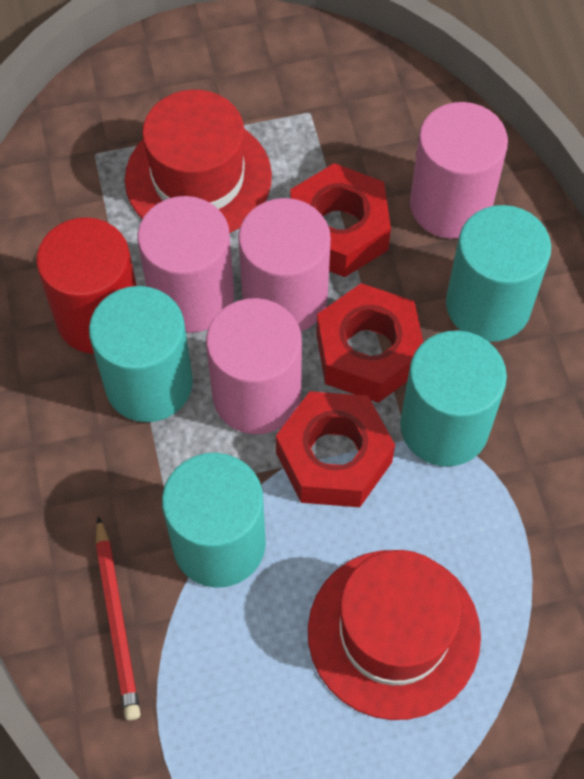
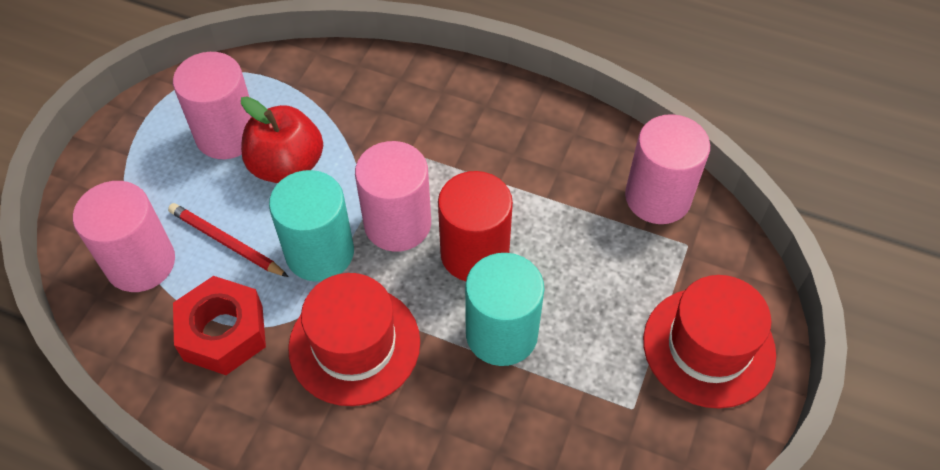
red apple: 0 -> 1
red nut: 3 -> 1
turquoise cylinder: 4 -> 2

